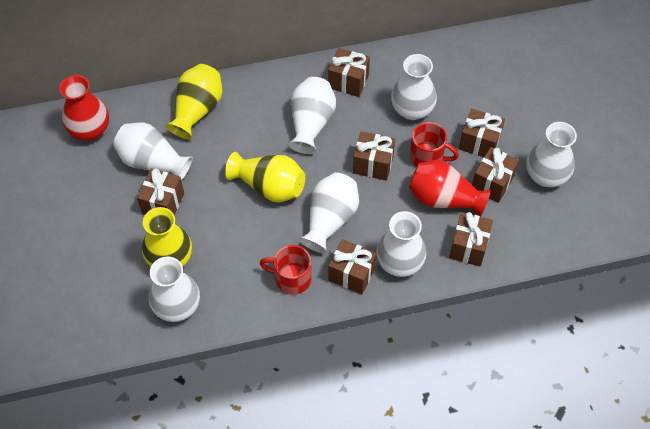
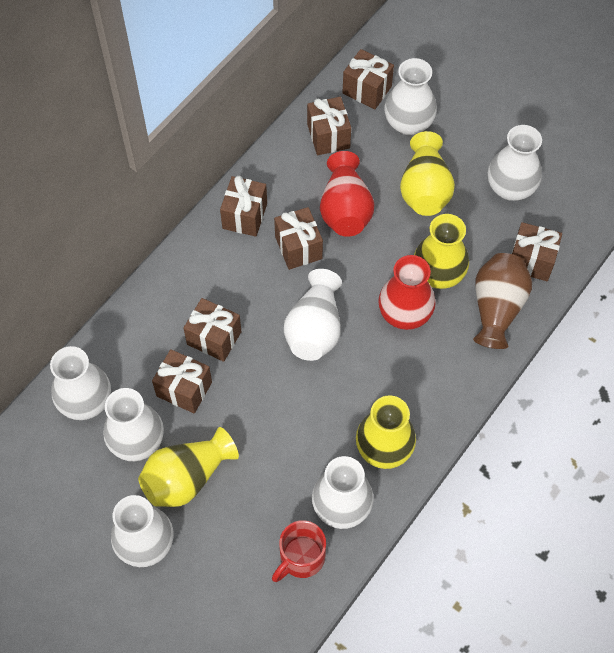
brown vase: 0 -> 1
red mug: 2 -> 1
yellow vase: 3 -> 4

